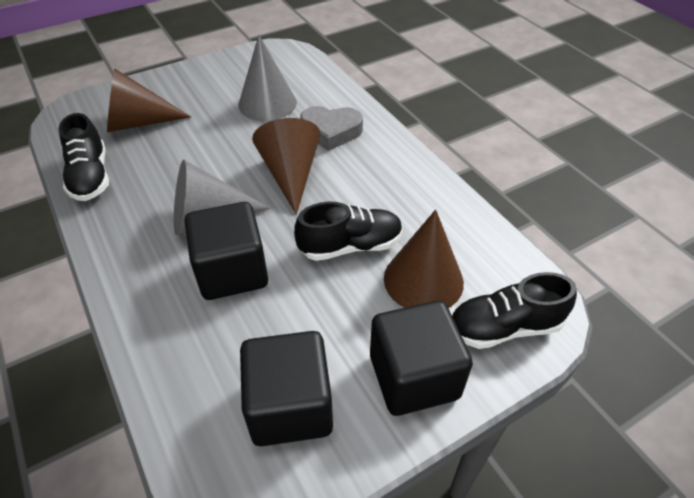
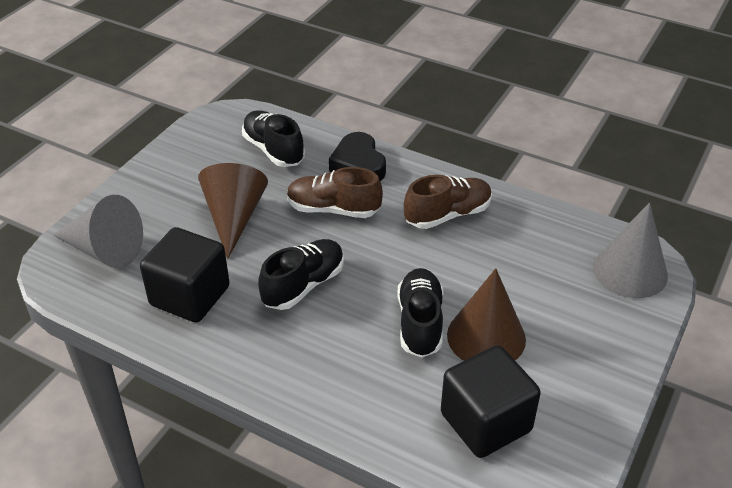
black cube: 3 -> 2
black heart: 0 -> 1
brown cone: 3 -> 2
brown shoe: 0 -> 2
grey heart: 1 -> 0

